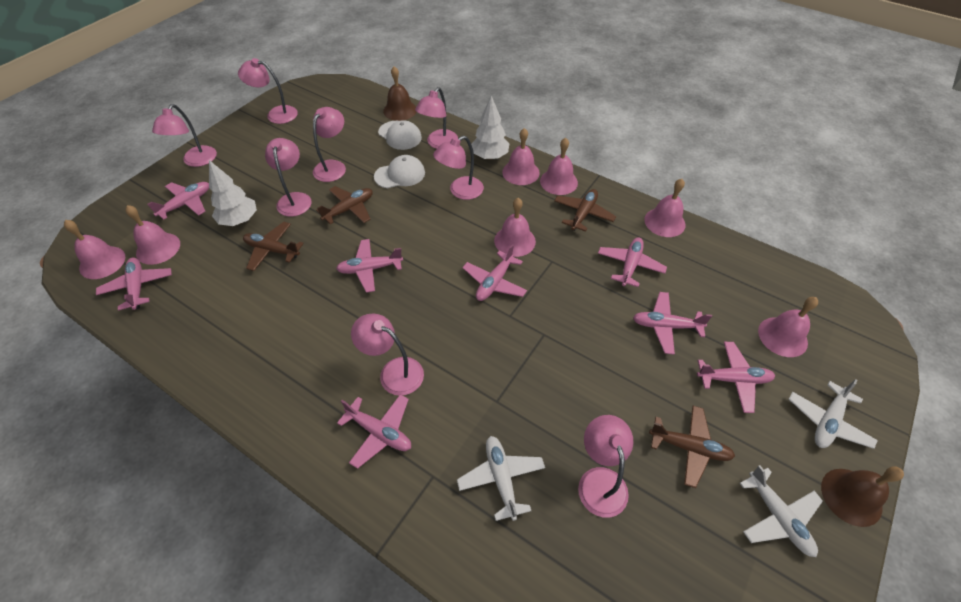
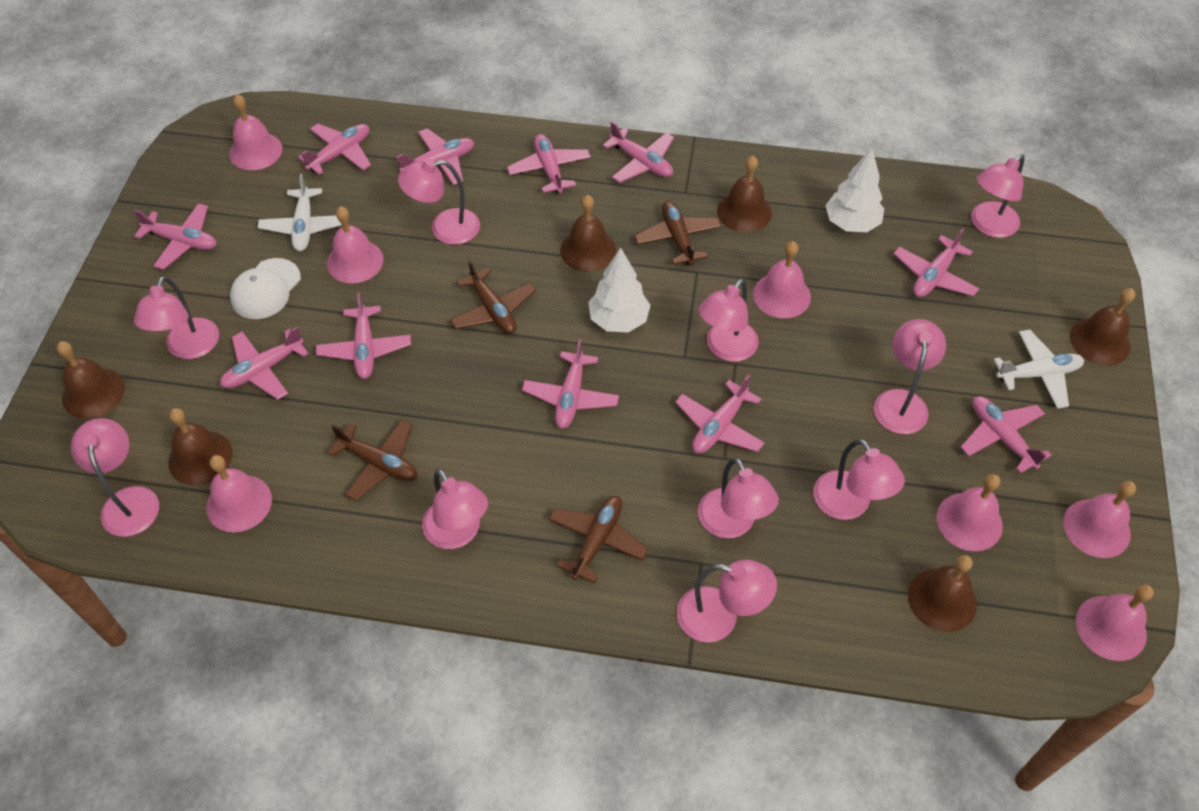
brown bell: 2 -> 6
pink lamp: 8 -> 10
pink plane: 8 -> 11
white cap: 2 -> 1
white plane: 3 -> 2

